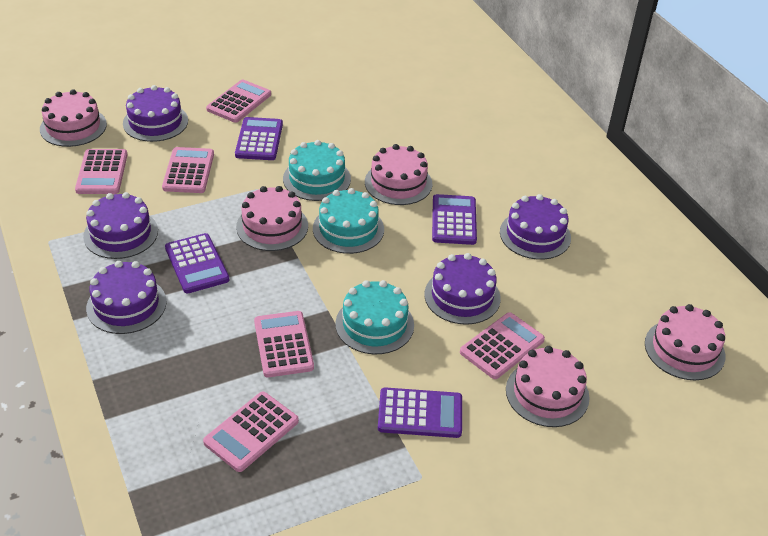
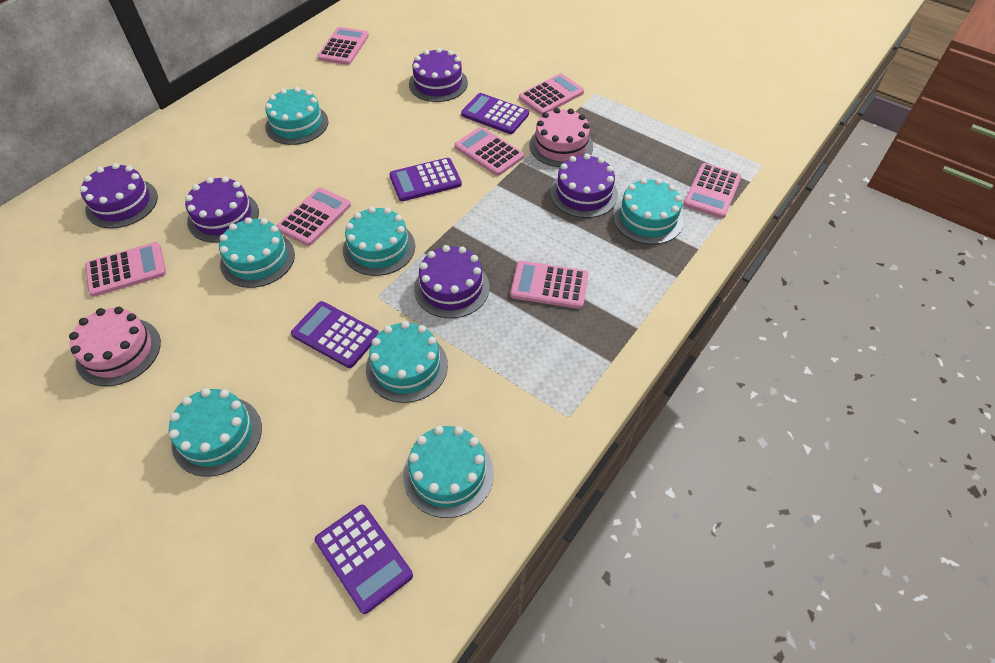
pink cake: 5 -> 2
pink calculator: 6 -> 7
turquoise cake: 3 -> 7

